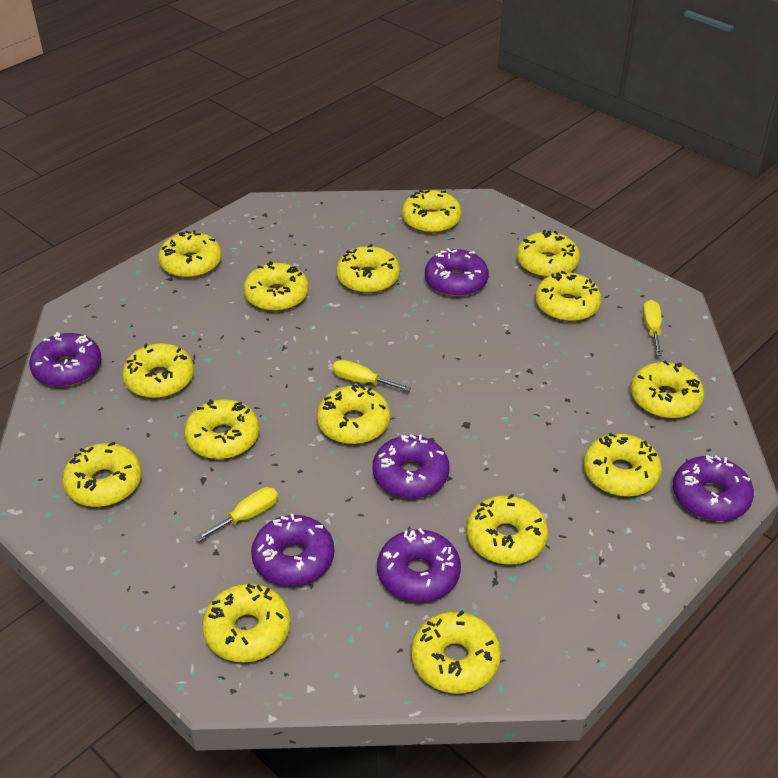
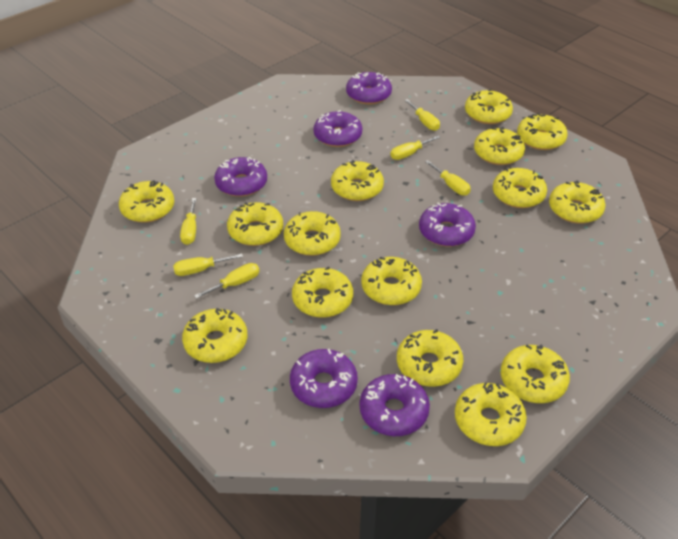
yellow screwdriver: 3 -> 6

